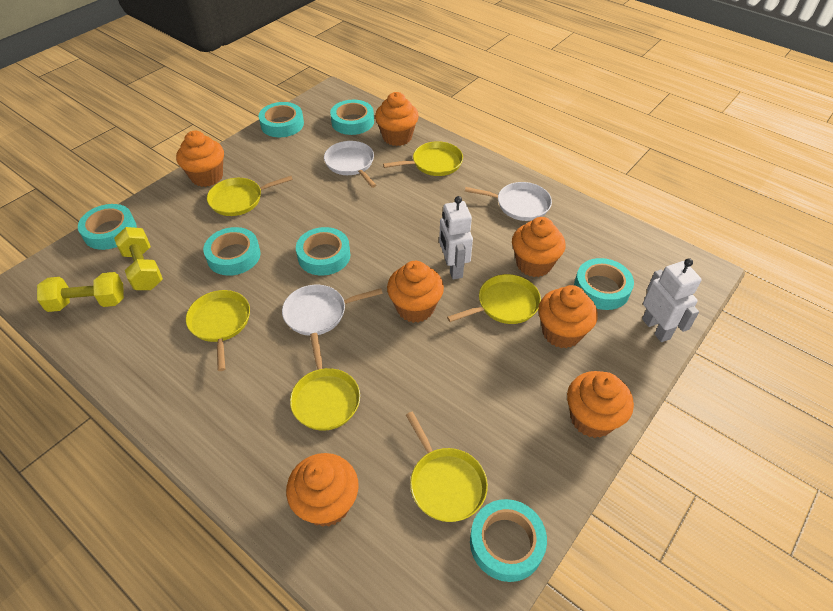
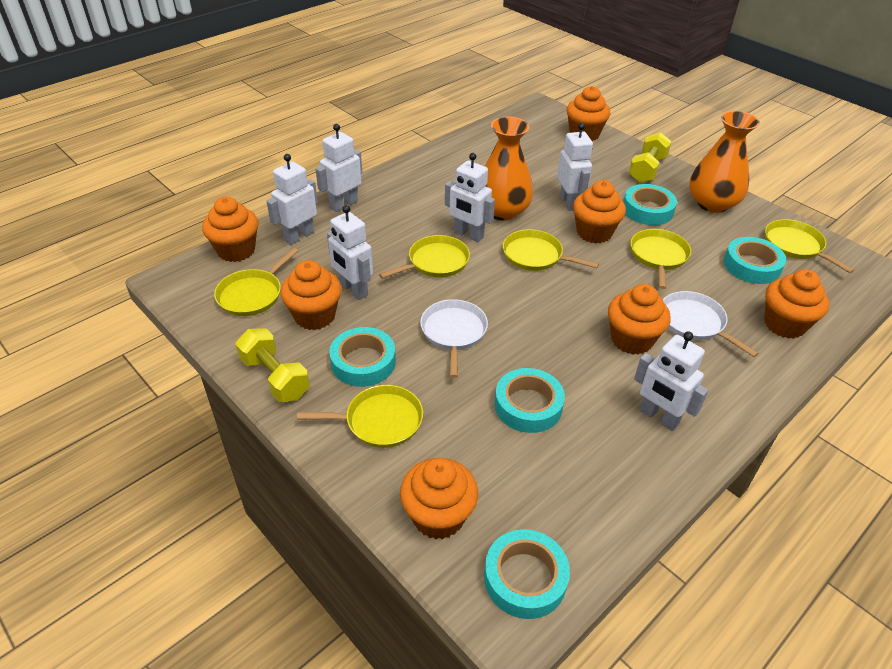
orange vase: 0 -> 2
turquoise tape: 7 -> 5
white pan: 3 -> 2
white robot: 2 -> 6

